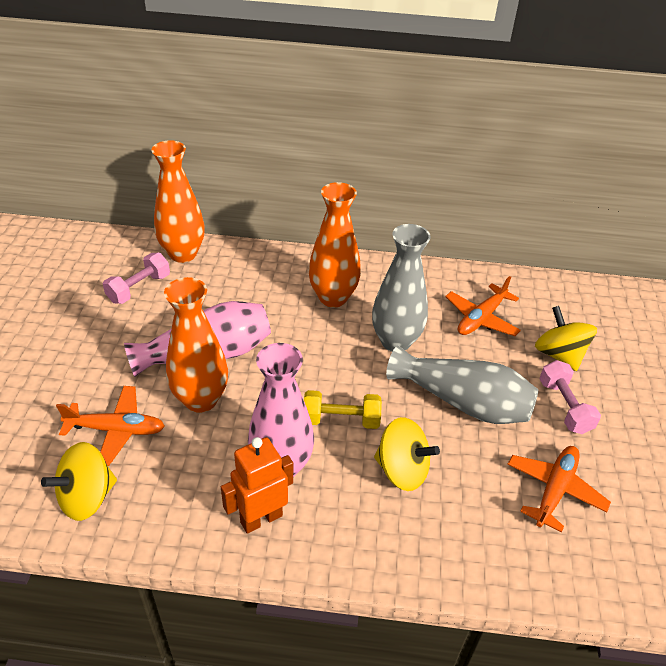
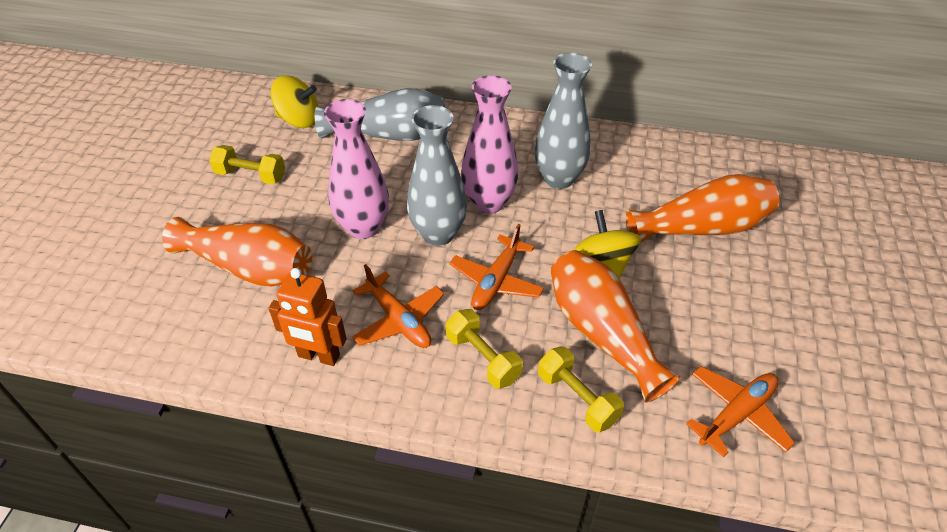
grey vase: 2 -> 3
pink dumbbell: 2 -> 0
yellow dumbbell: 1 -> 3
yellow spinning top: 3 -> 2

